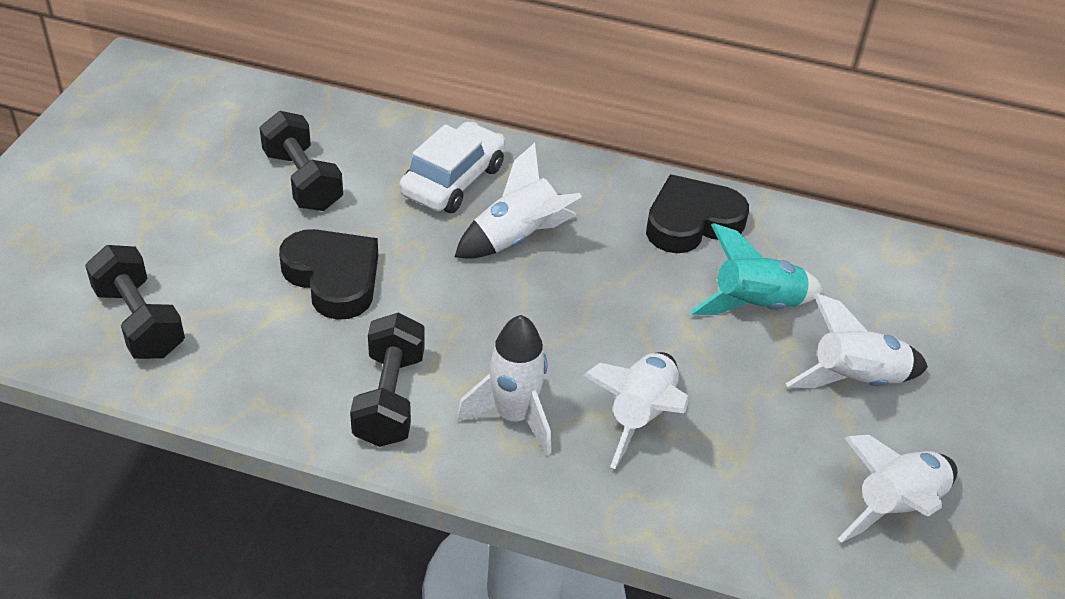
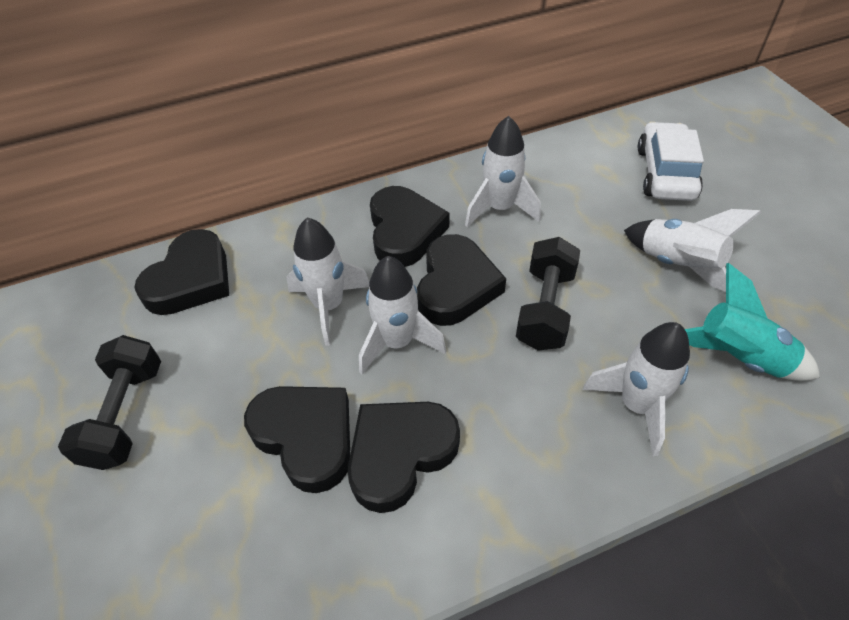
black dumbbell: 3 -> 2
black heart: 2 -> 5

